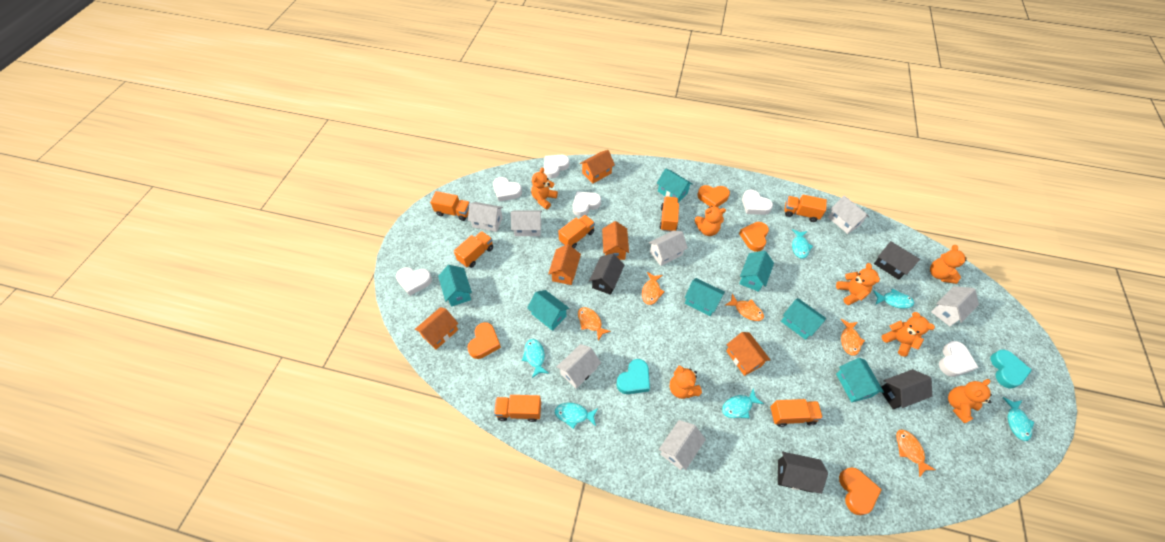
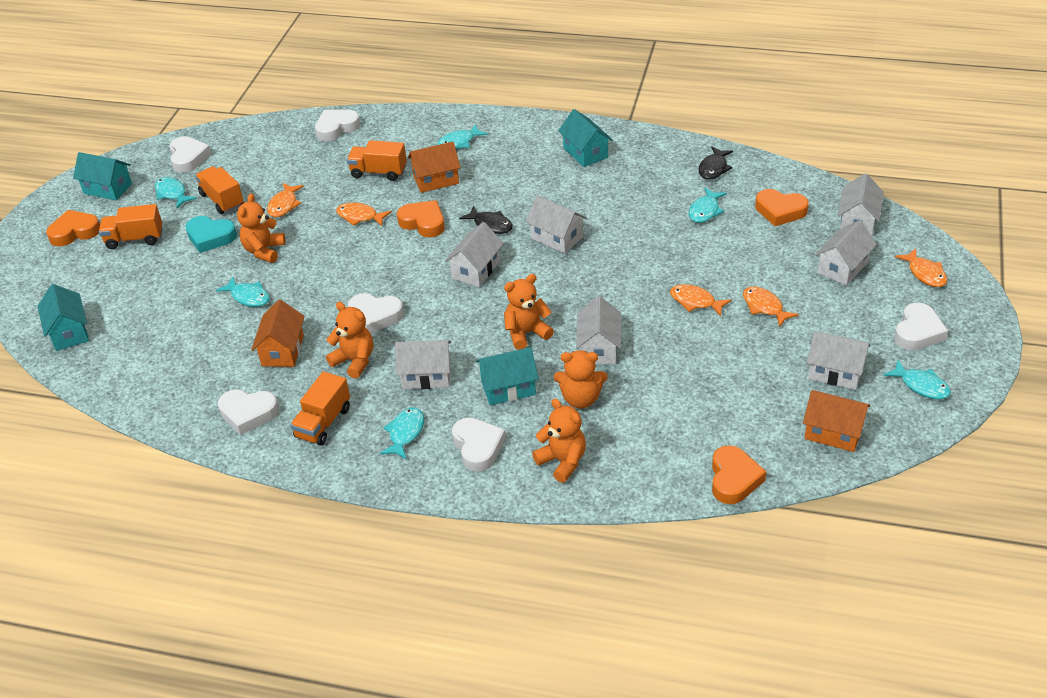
black fish: 0 -> 2
black house: 4 -> 0
orange house: 5 -> 3
orange teddy bear: 7 -> 5
orange truck: 7 -> 4
turquoise heart: 2 -> 1
turquoise house: 7 -> 4

